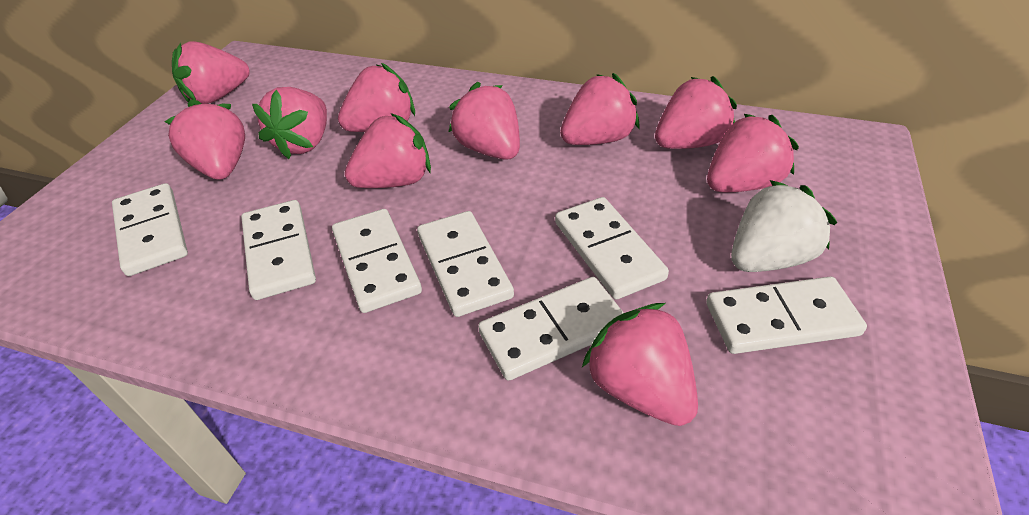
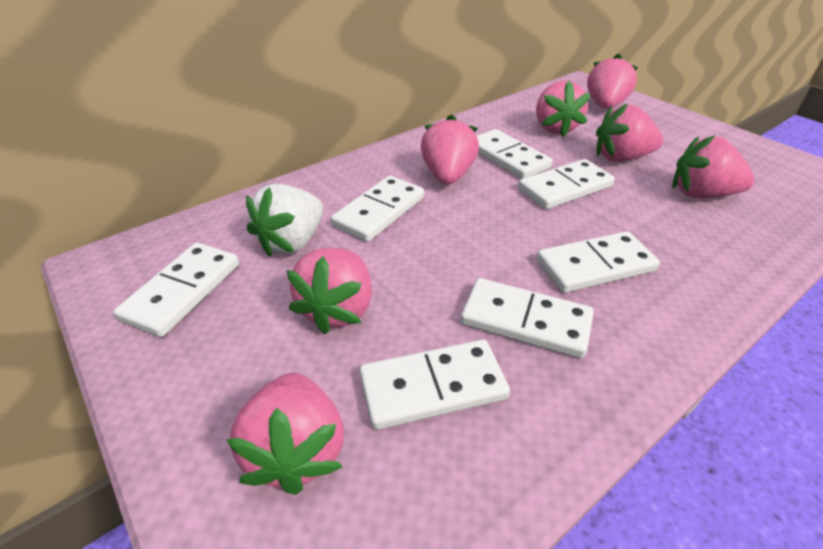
pink strawberry: 10 -> 7

